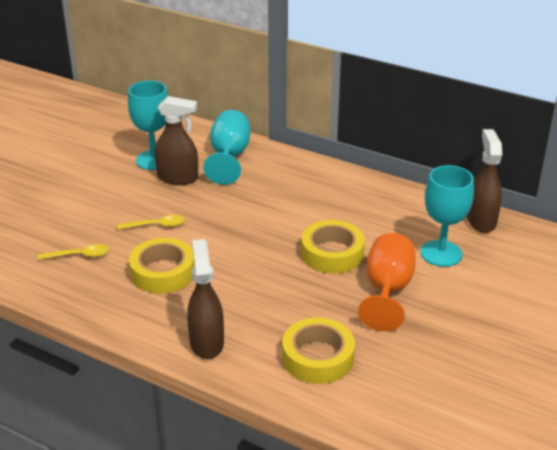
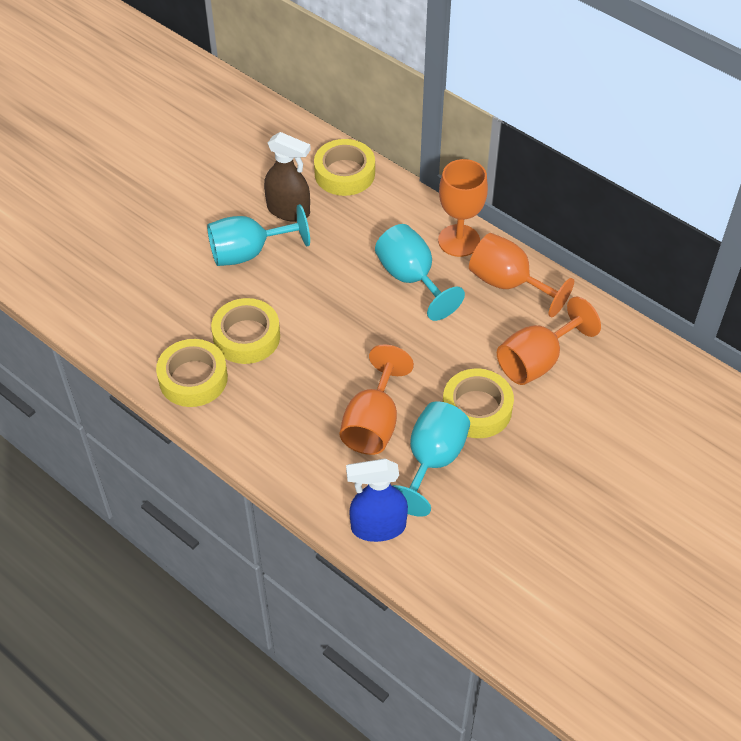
blue spray bottle: 0 -> 1
brown spray bottle: 3 -> 1
orange goblet: 1 -> 4
yellow spoon: 2 -> 0
yellow tape: 3 -> 4

